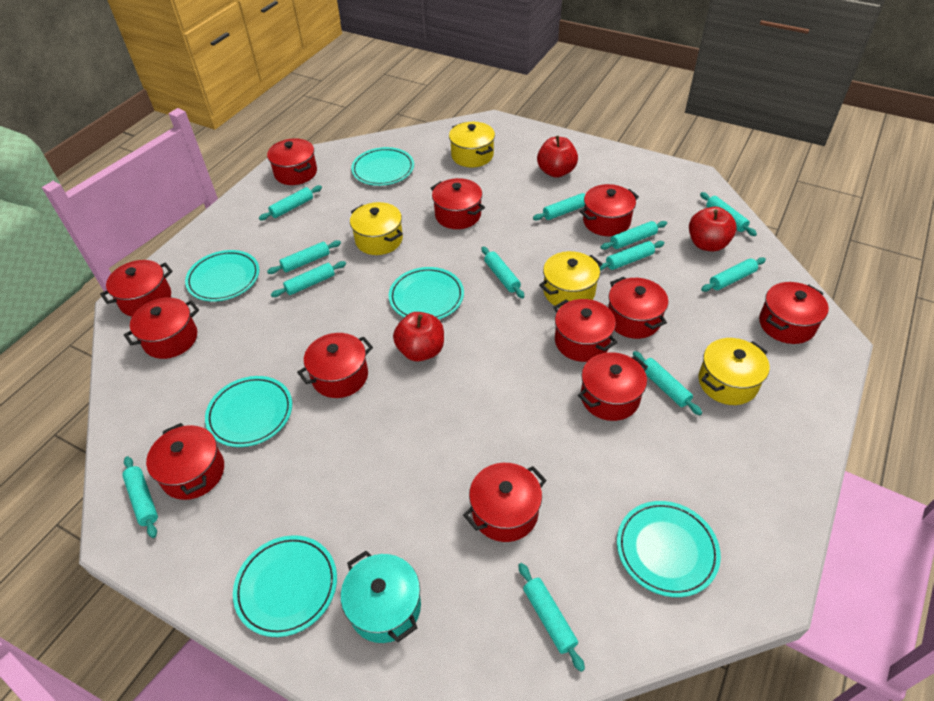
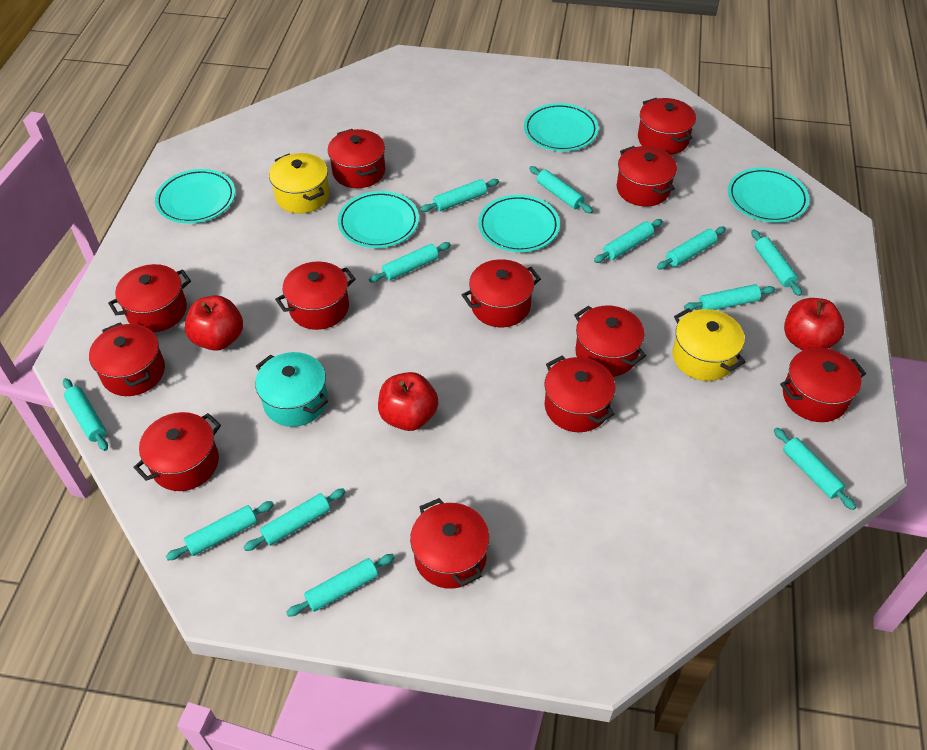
turquoise plate: 6 -> 5
yellow pot: 4 -> 2

